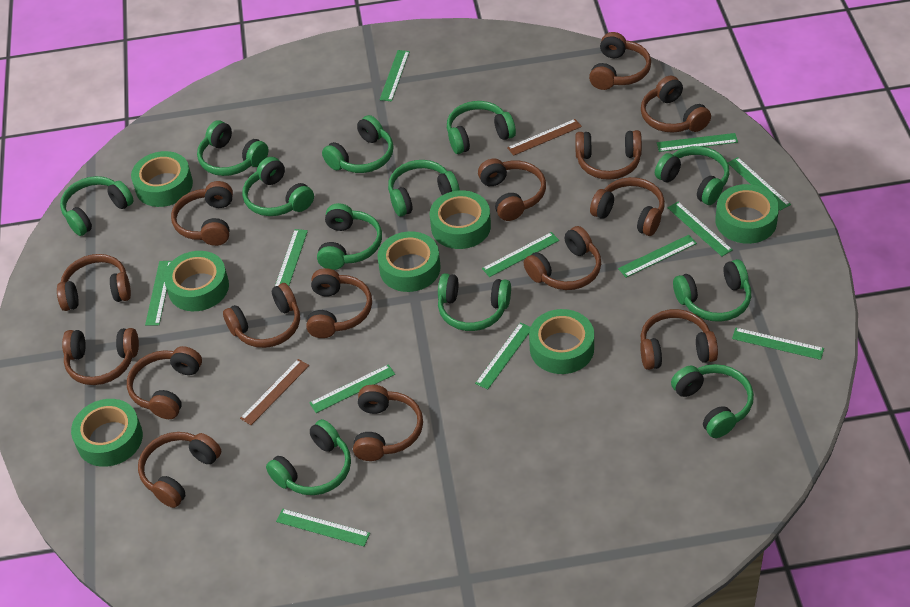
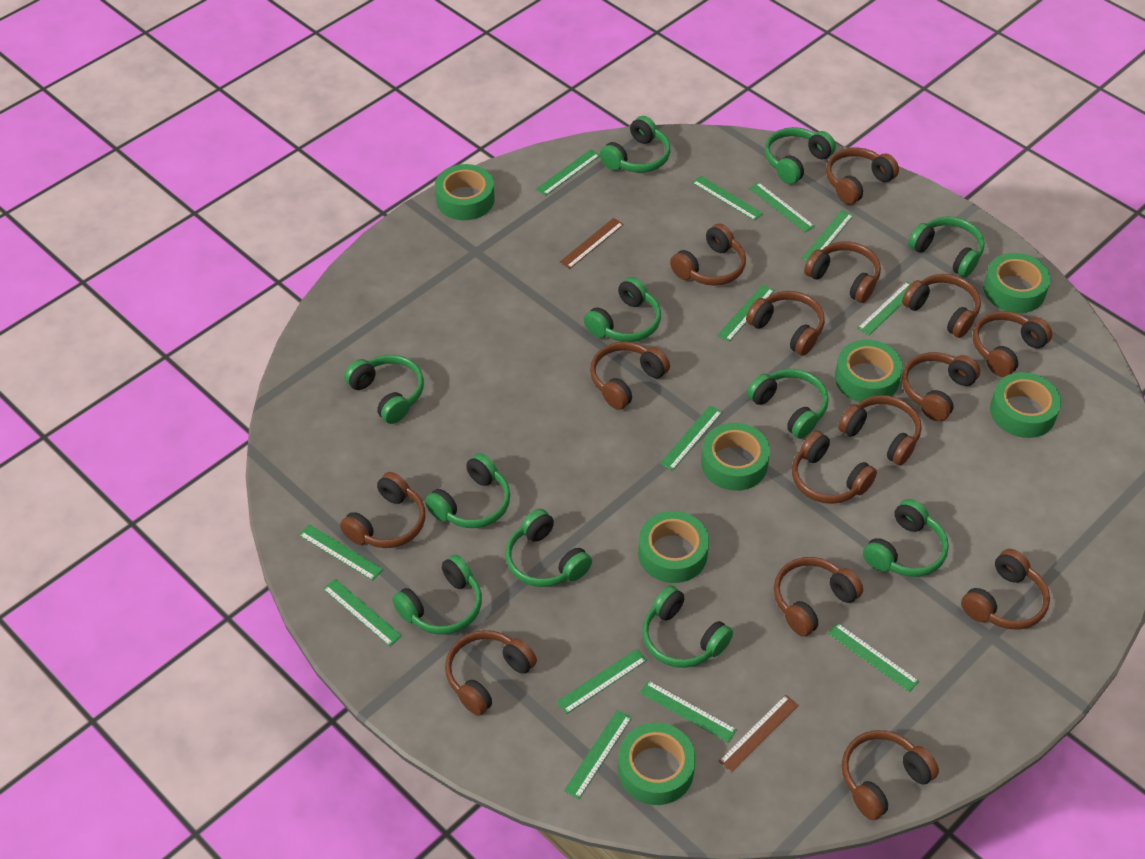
green headphones: 12 -> 11
green ruler: 12 -> 13

